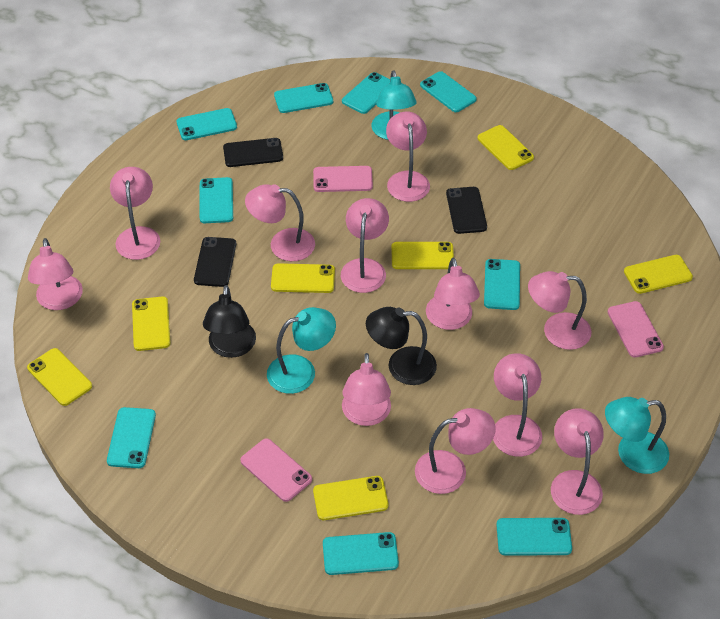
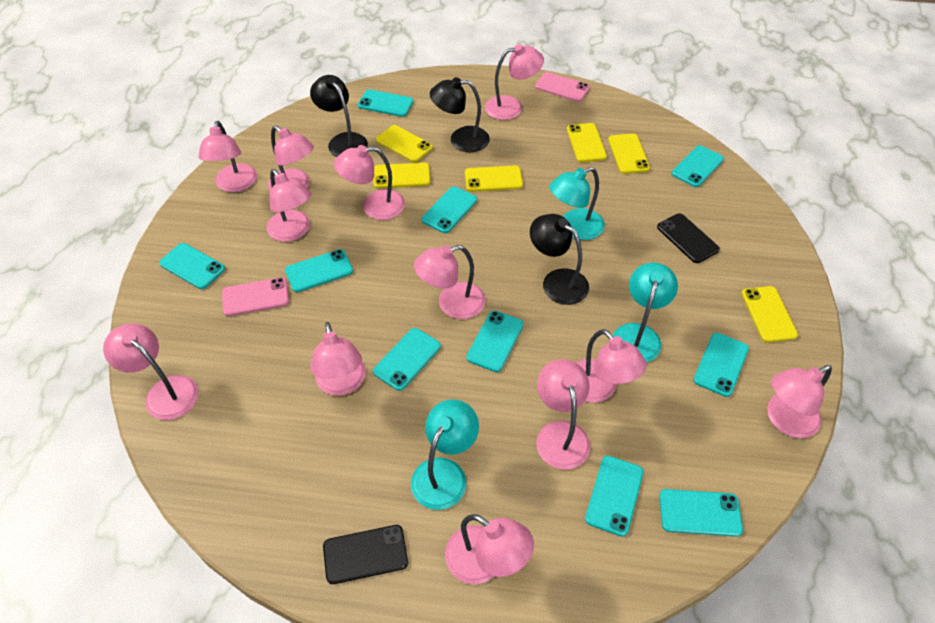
black lamp: 2 -> 3
black phone: 3 -> 2
pink lamp: 11 -> 12
pink phone: 3 -> 2
turquoise phone: 9 -> 10
yellow phone: 7 -> 6

